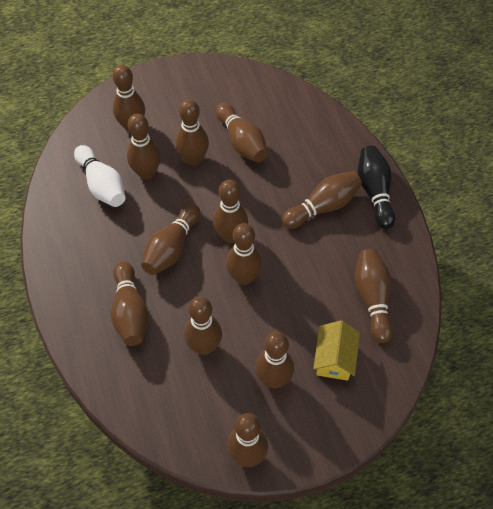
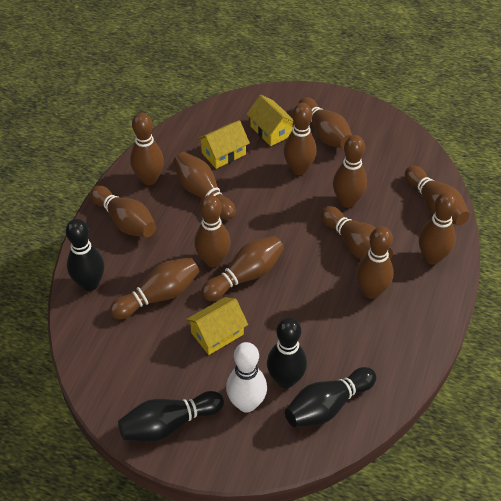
black bowling pin: 1 -> 4
yellow house: 1 -> 3

